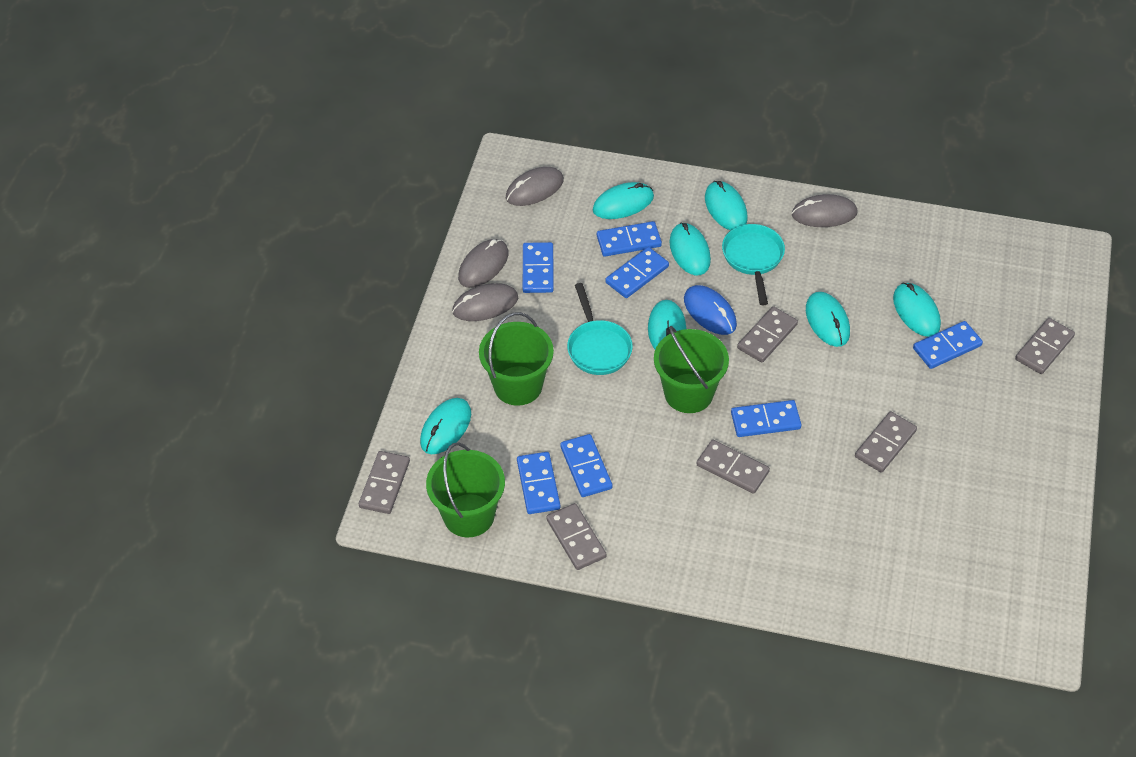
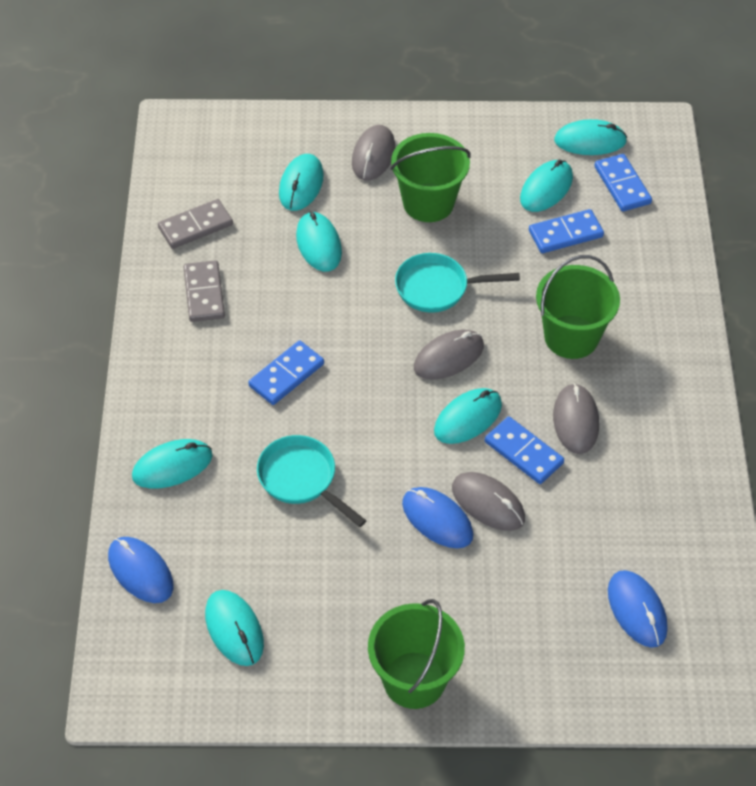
blue domino: 7 -> 4
blue mouse: 1 -> 3
grey domino: 6 -> 2

